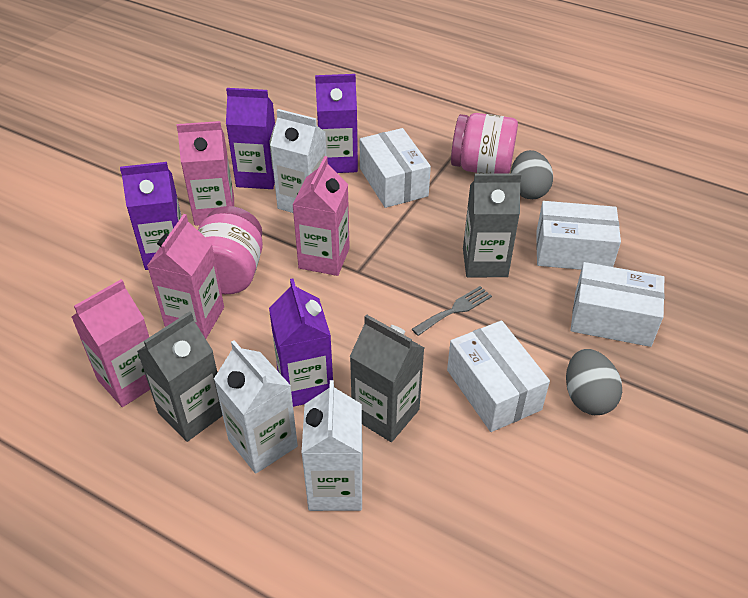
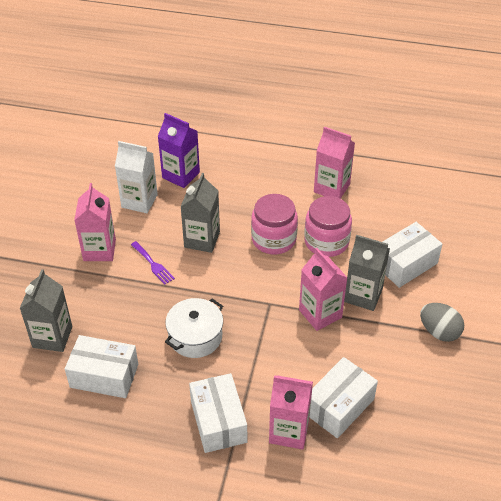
grey egg: 2 -> 1
grey fork: 1 -> 0
purple carton: 4 -> 1
purple fork: 0 -> 1
white carton: 3 -> 1
white pot: 0 -> 1

